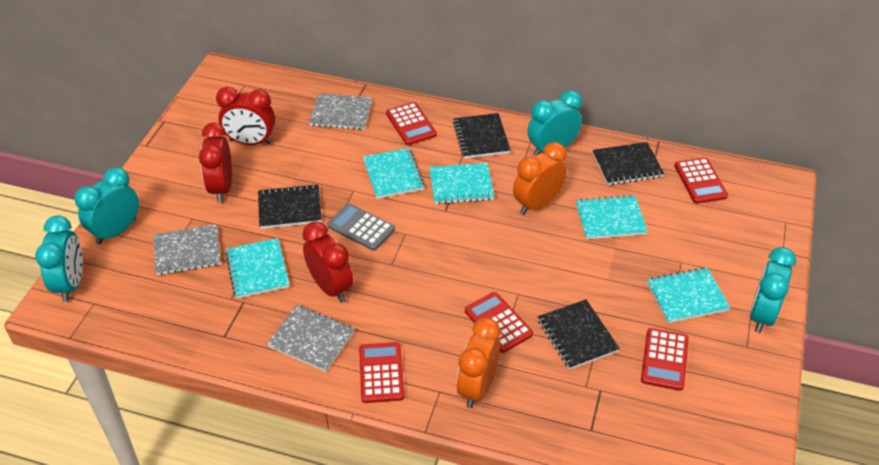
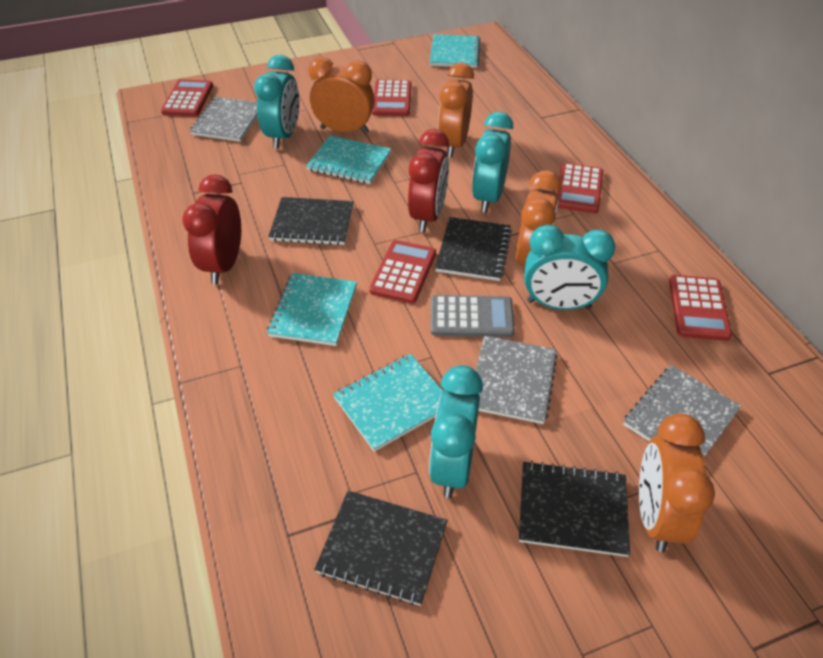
orange clock: 2 -> 4
red clock: 3 -> 2
turquoise notebook: 5 -> 4

